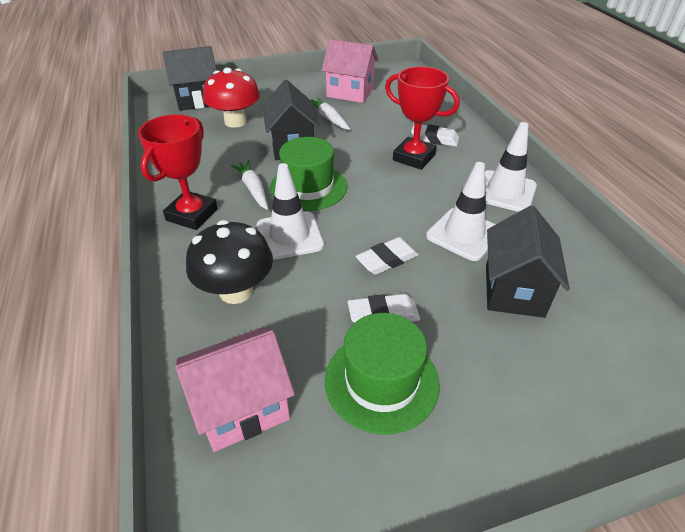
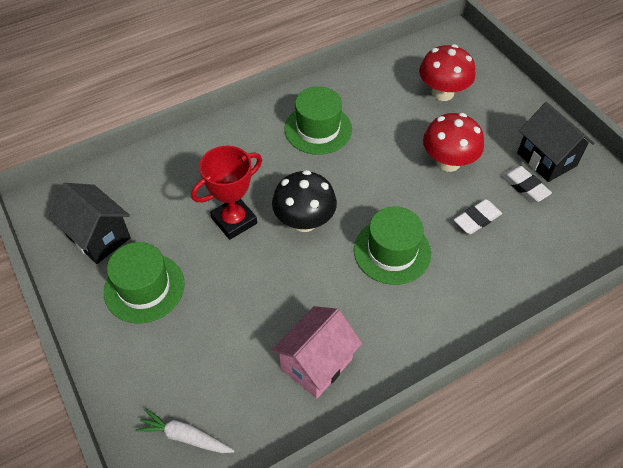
black house: 3 -> 2
green hat: 2 -> 3
pink house: 2 -> 1
red mushroom: 1 -> 2
red trophy: 2 -> 1
white carrot: 2 -> 1
white eraser: 3 -> 2
white traffic cone: 3 -> 0

